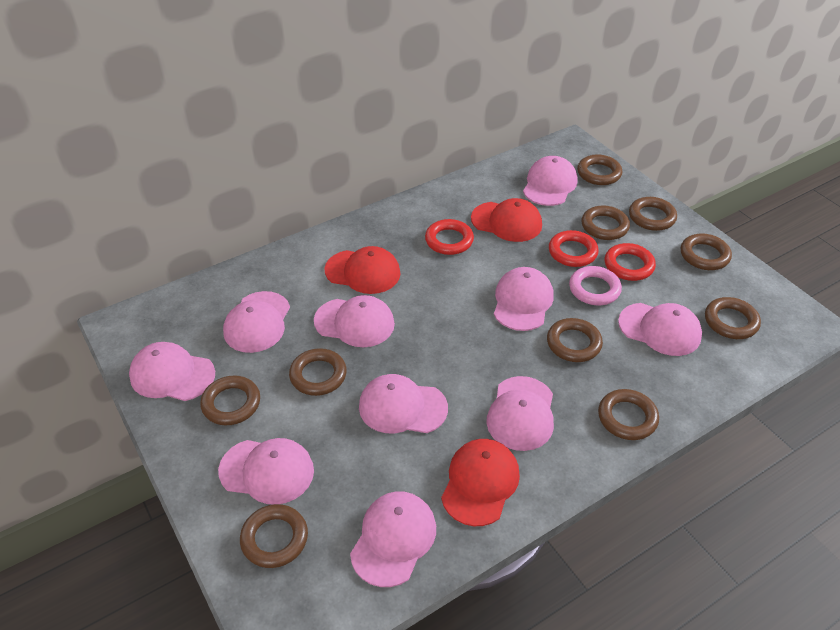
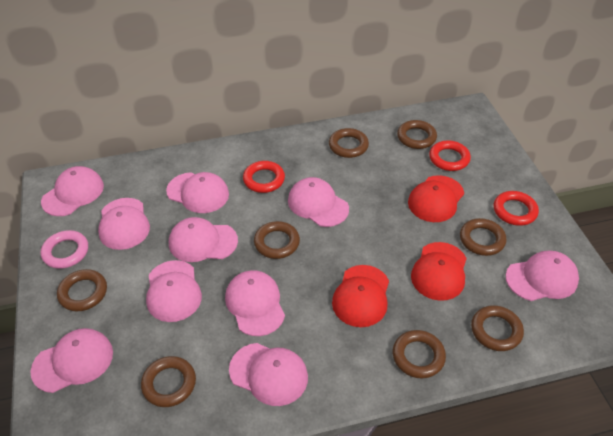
brown ring: 10 -> 8

